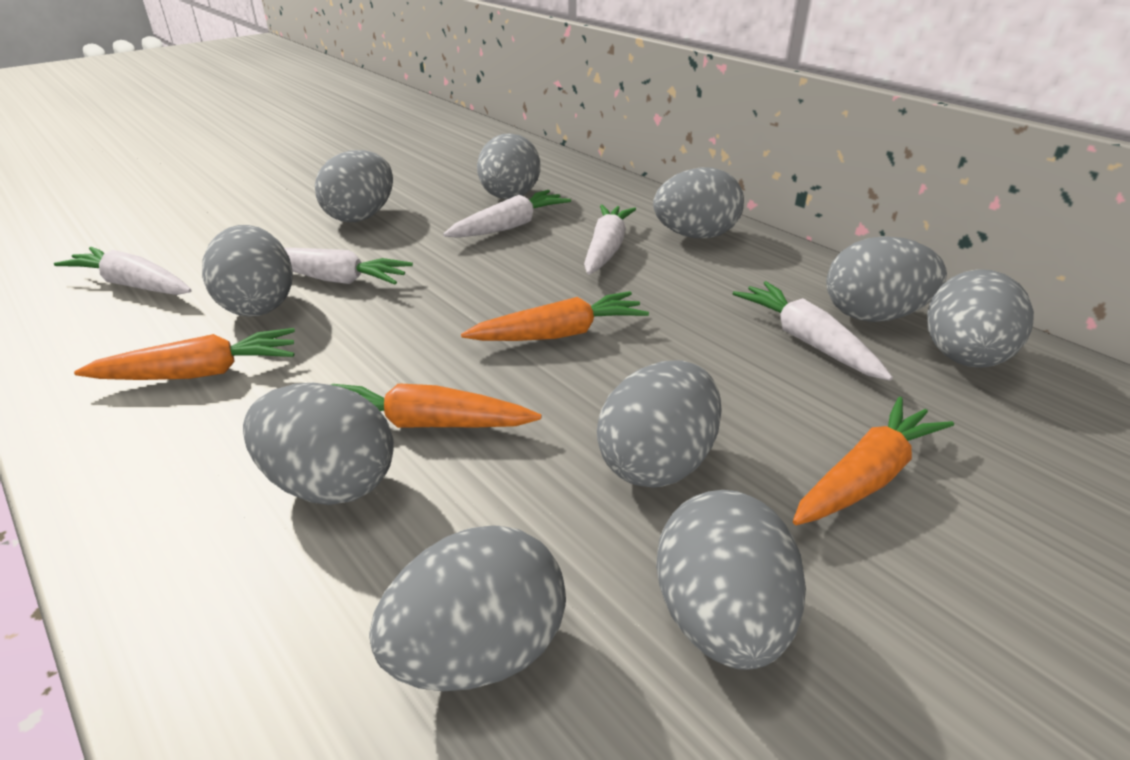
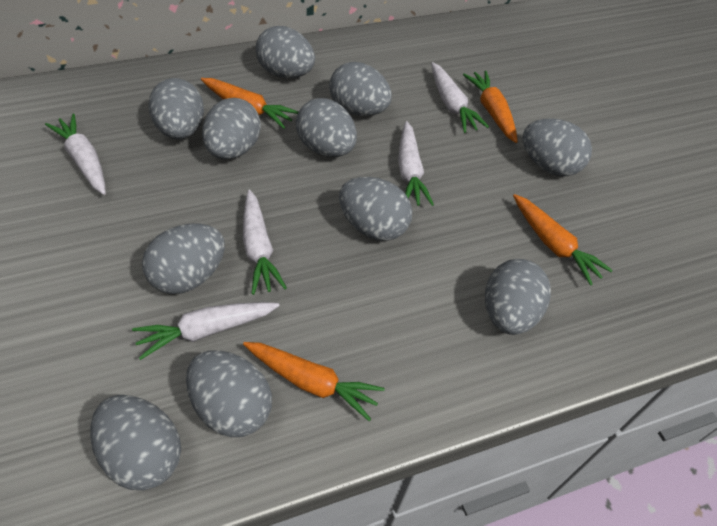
grey egg: 10 -> 11

